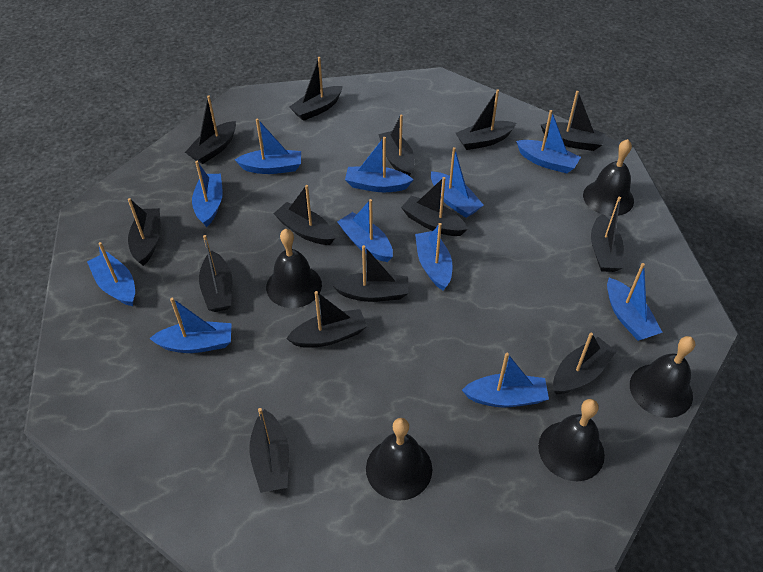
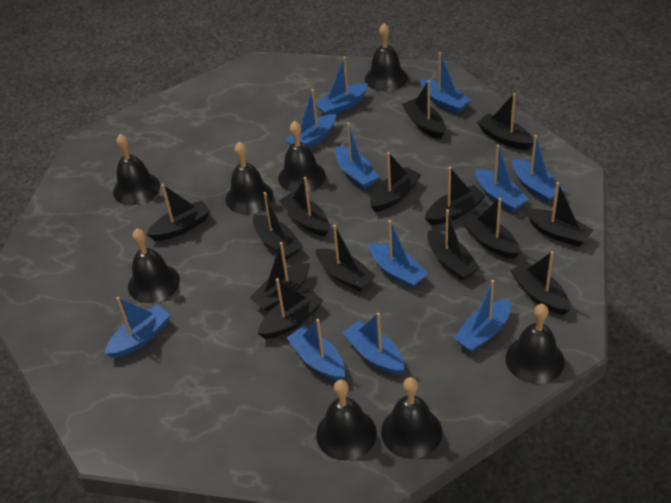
black bell: 5 -> 8

